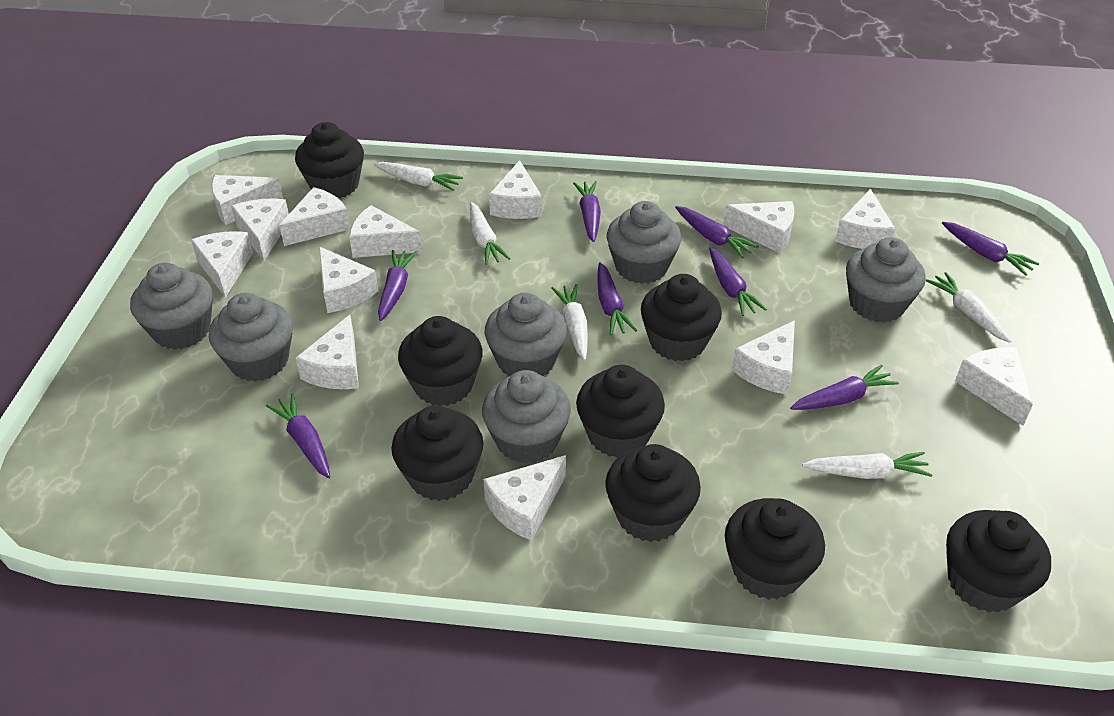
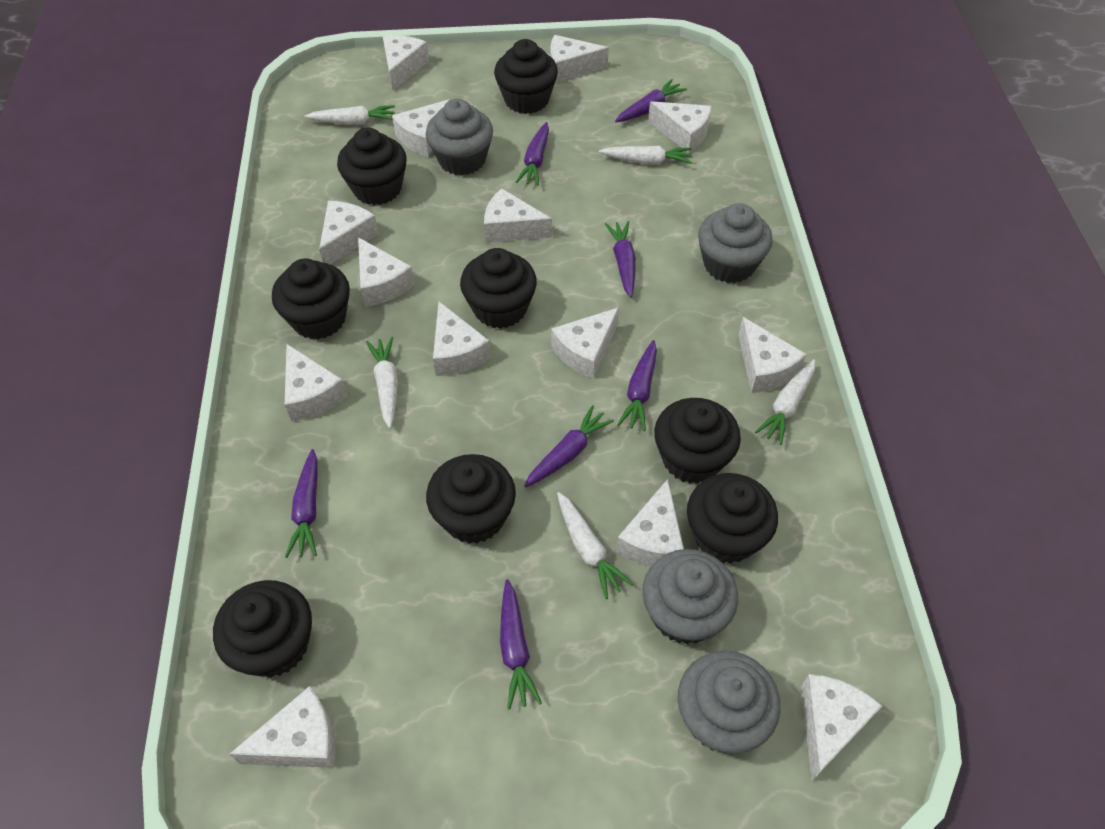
grey cupcake: 6 -> 4
purple carrot: 8 -> 7
white cheese: 13 -> 14

